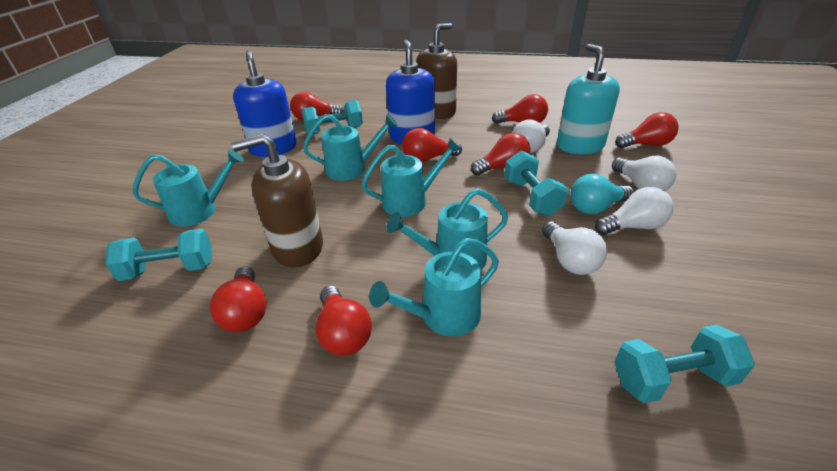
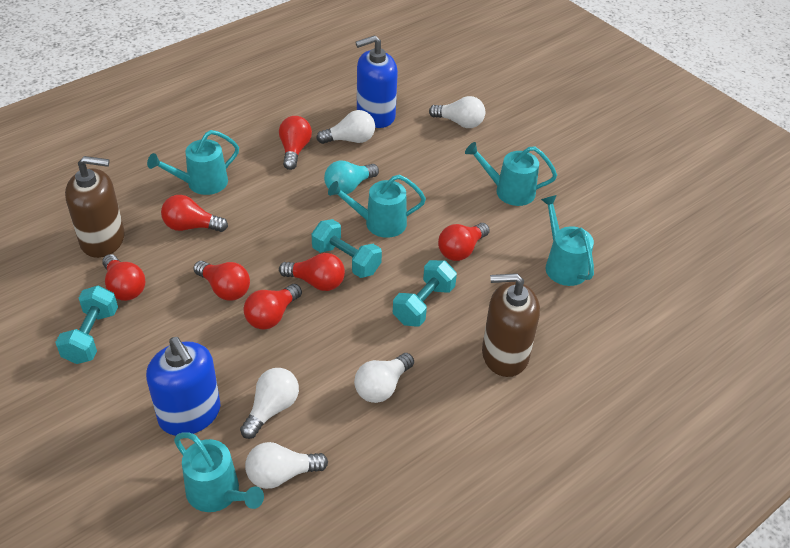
turquoise dumbbell: 4 -> 3
turquoise soap dispenser: 1 -> 0
white light bulb: 4 -> 5

